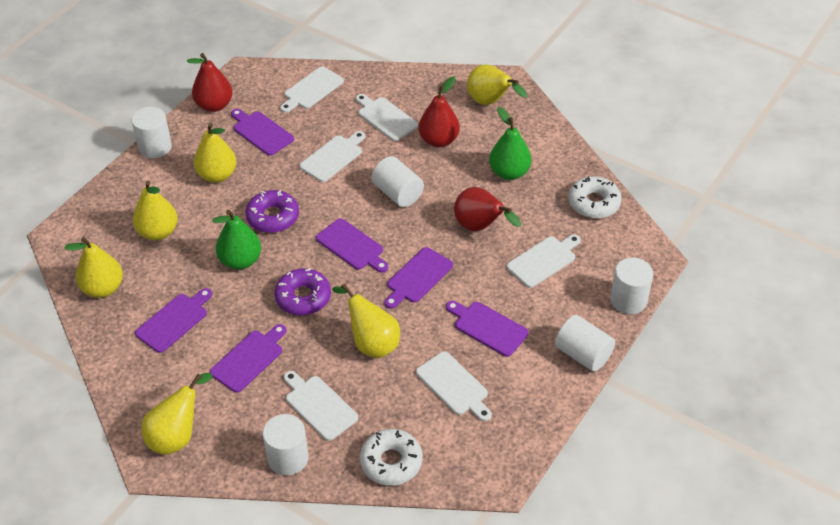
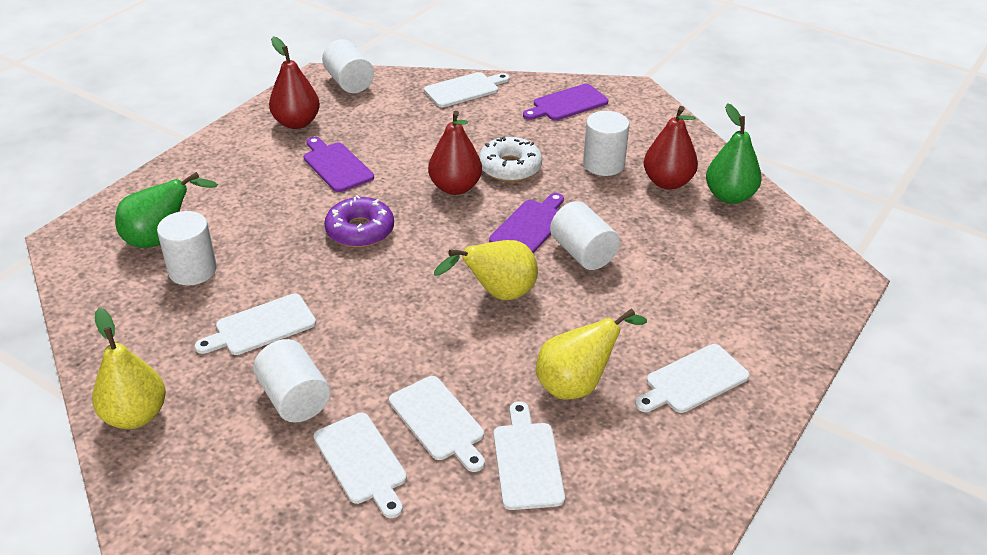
purple cutting board: 6 -> 3
purple donut: 2 -> 1
white donut: 2 -> 1
yellow pear: 6 -> 3

